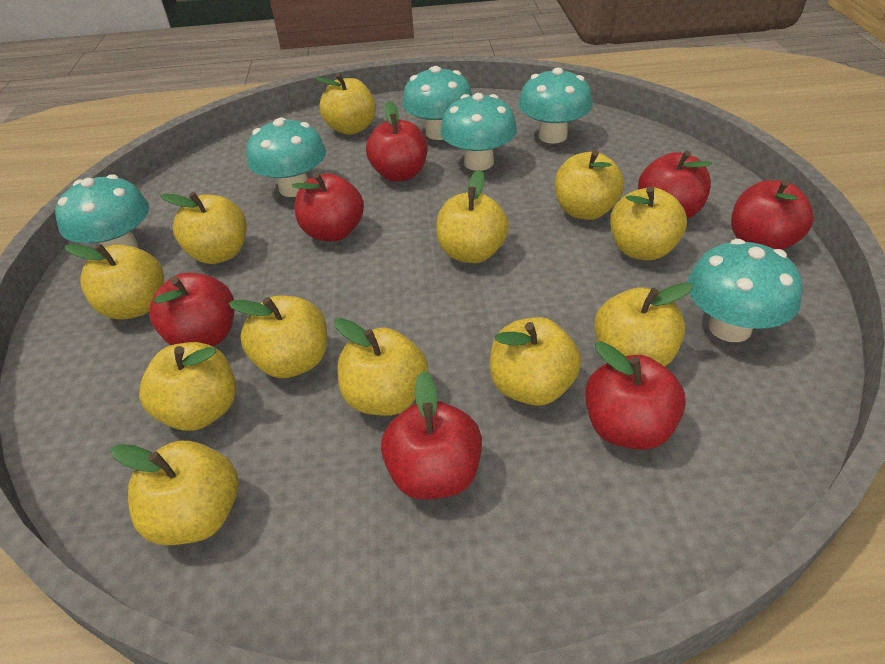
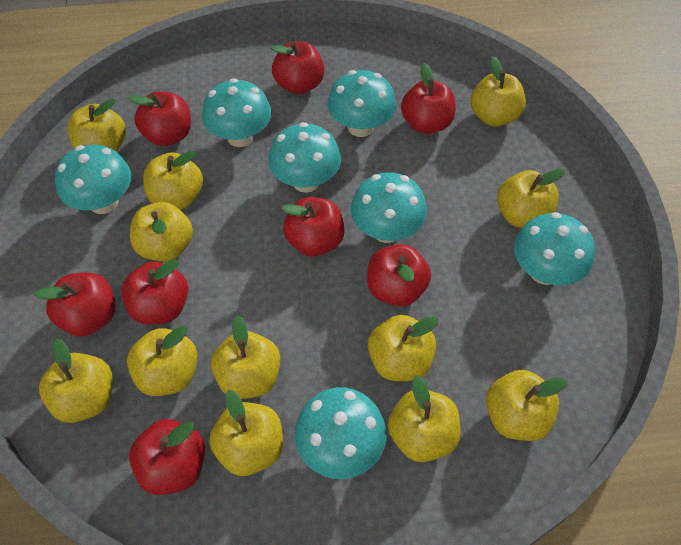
red apple: 7 -> 8
turquoise mushroom: 6 -> 7

